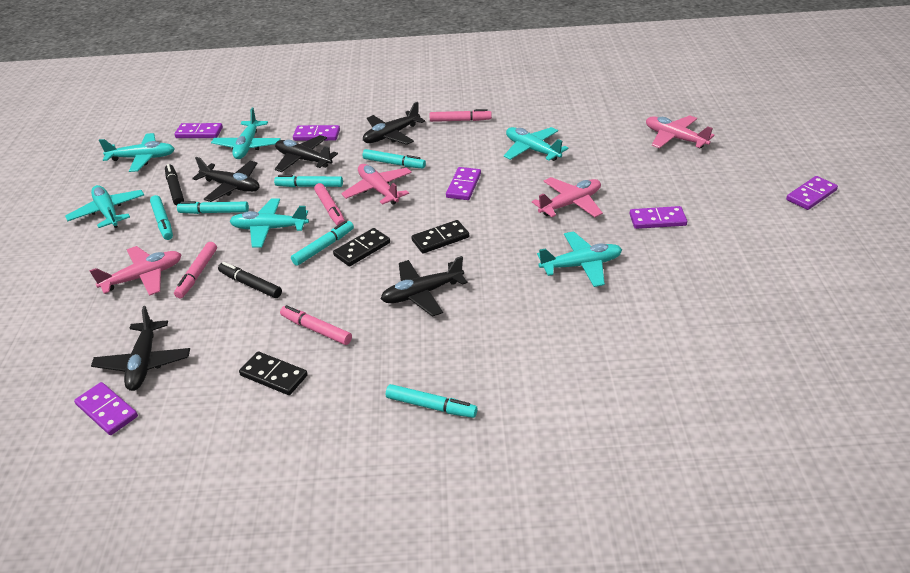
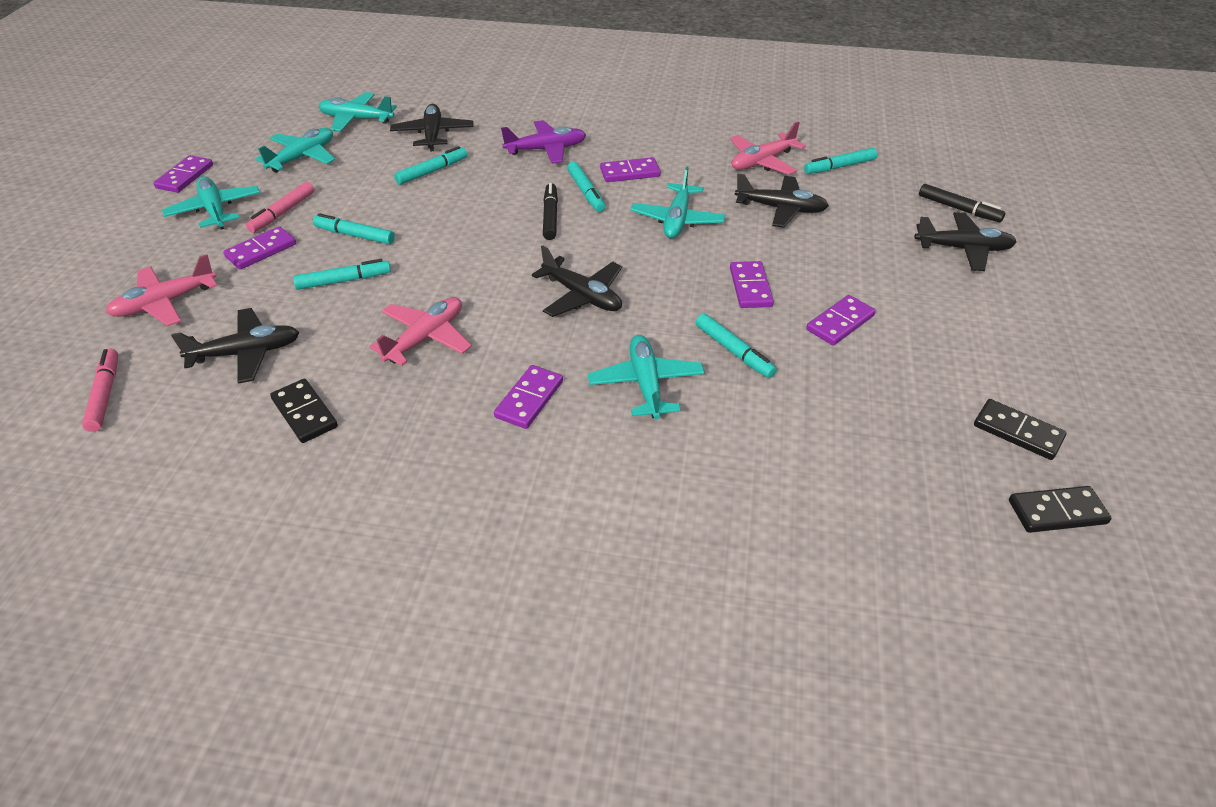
pink marker: 4 -> 2
pink plane: 4 -> 3
purple plane: 0 -> 1
turquoise plane: 6 -> 5

